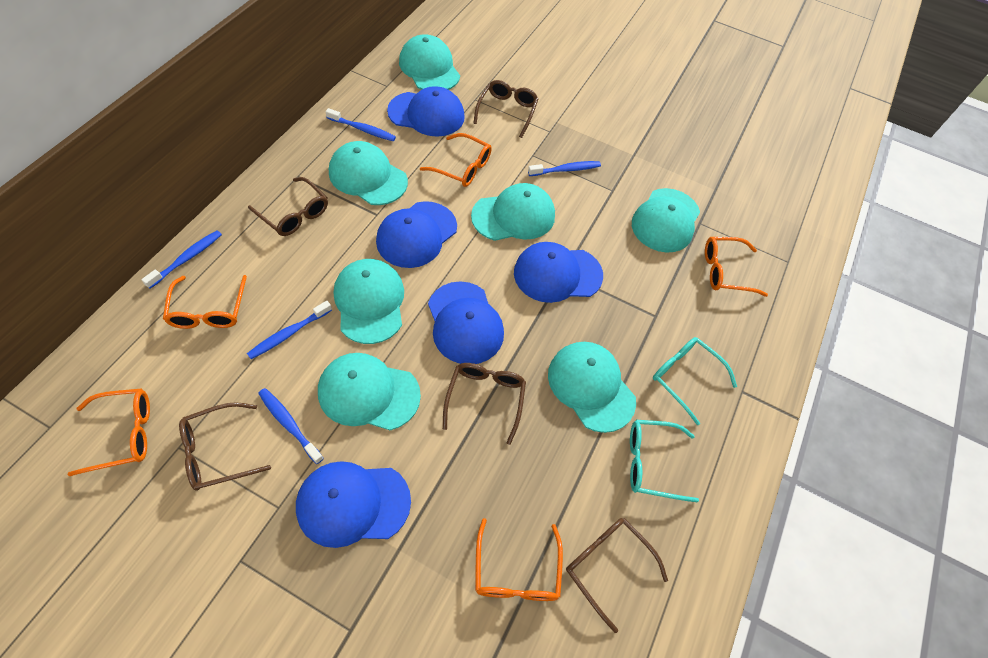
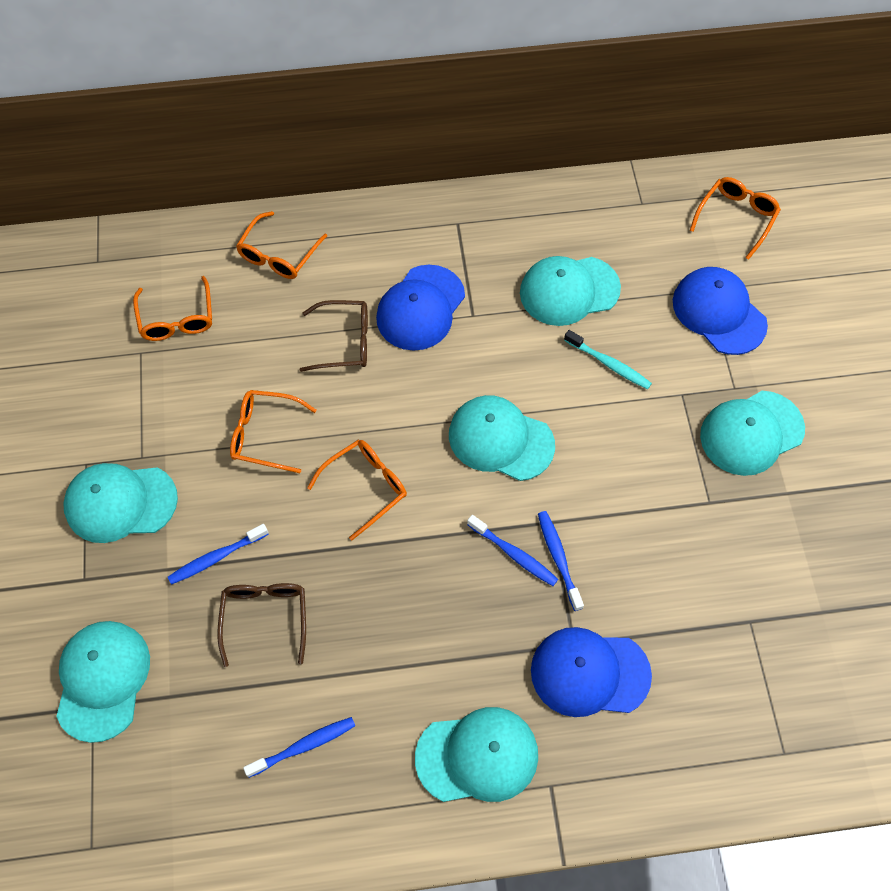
blue cap: 5 -> 3
blue toothbrush: 5 -> 4
brown glasses: 5 -> 2
turquoise cap: 7 -> 6
turquoise glasses: 2 -> 0
turquoise toothbrush: 0 -> 1

